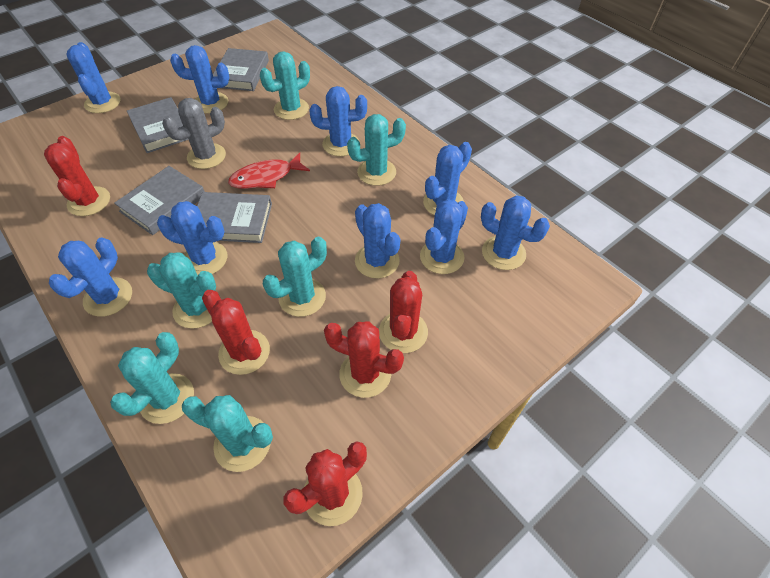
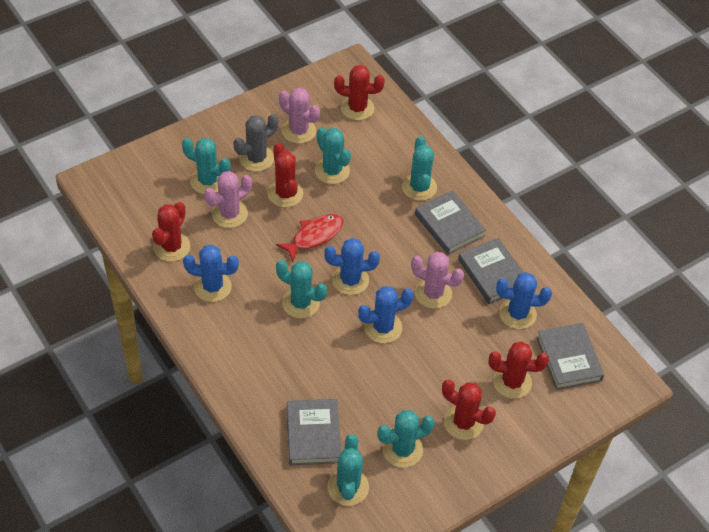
blue cactus: 9 -> 4
pink cactus: 0 -> 3

